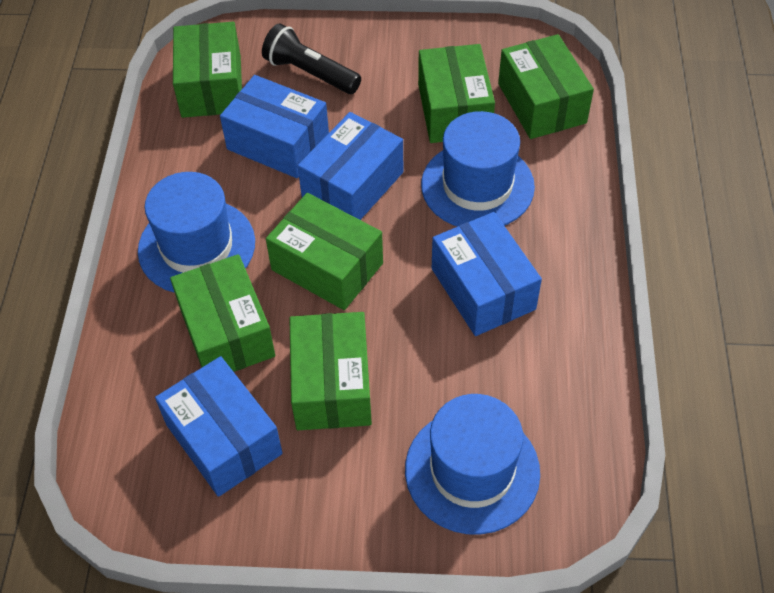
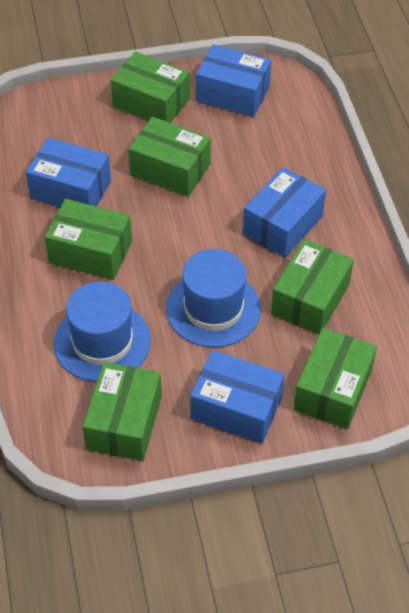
black flashlight: 1 -> 0
blue hat: 3 -> 2

